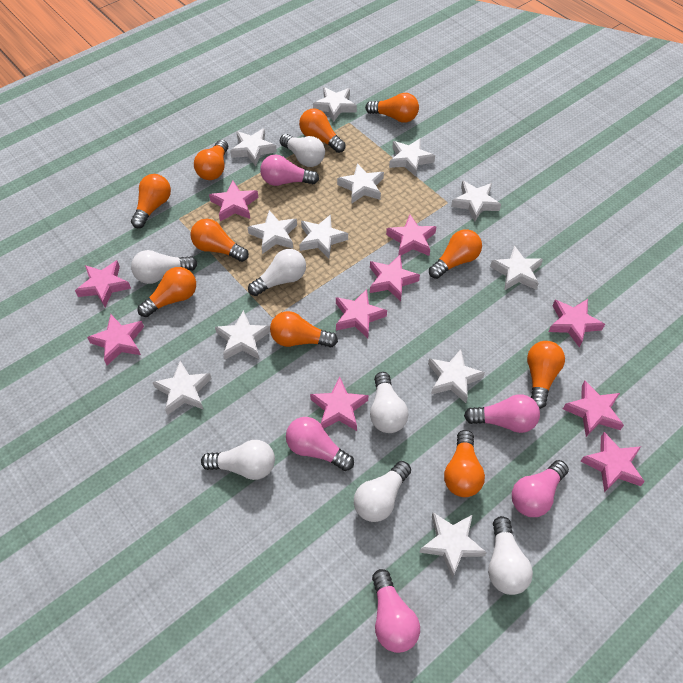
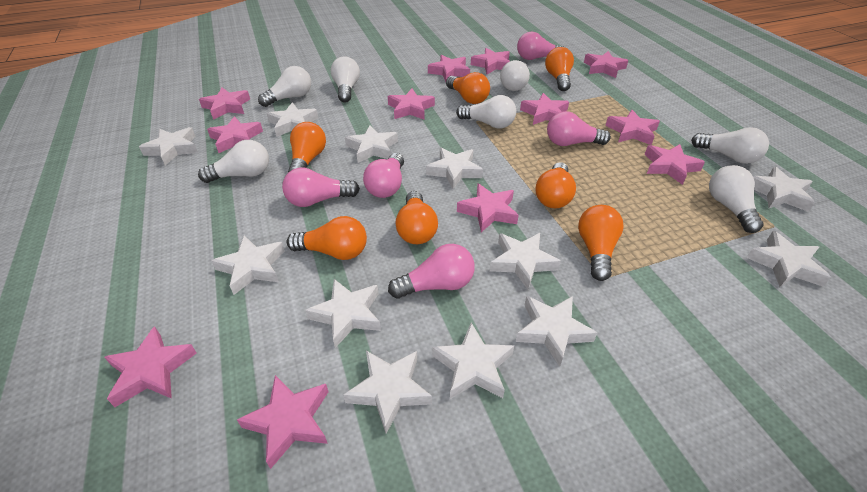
orange light bulb: 10 -> 7
pink star: 10 -> 12

